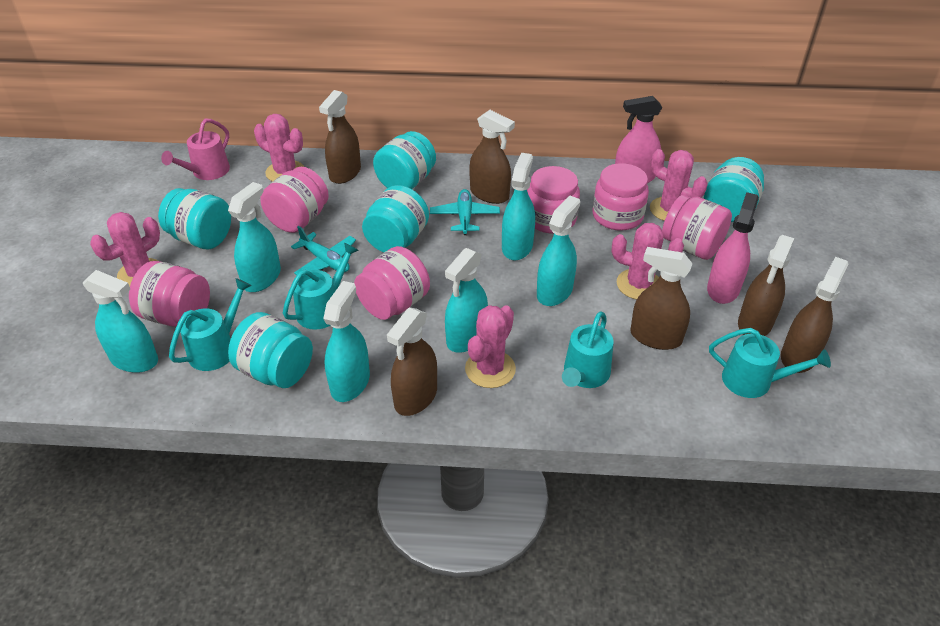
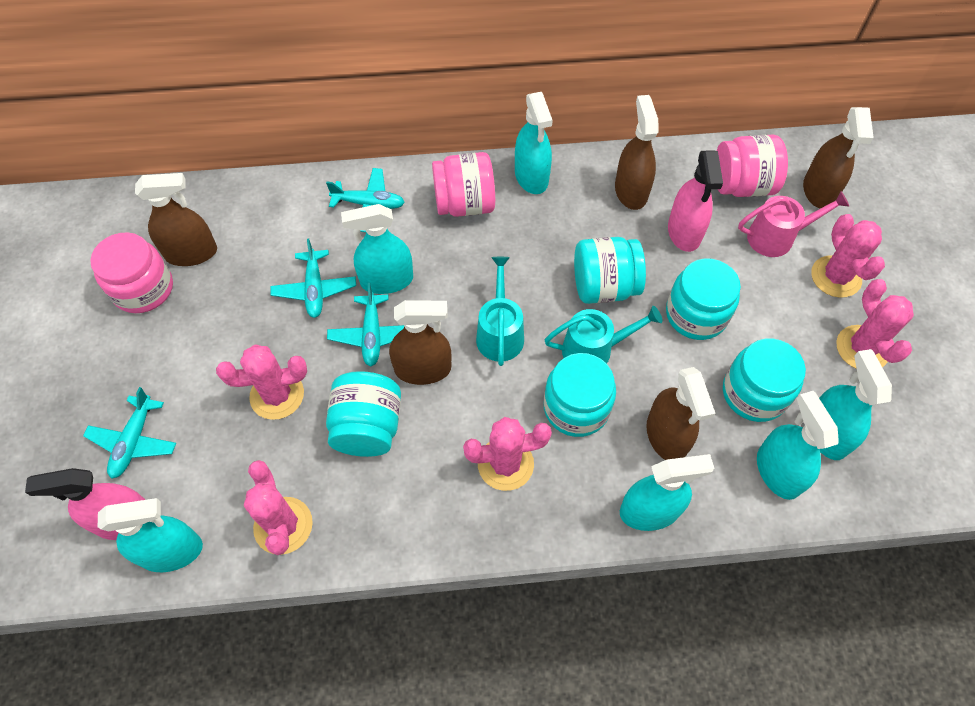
brown spray bottle: 6 -> 5
pink jar: 6 -> 3
turquoise plane: 2 -> 4
turquoise watering can: 4 -> 2

